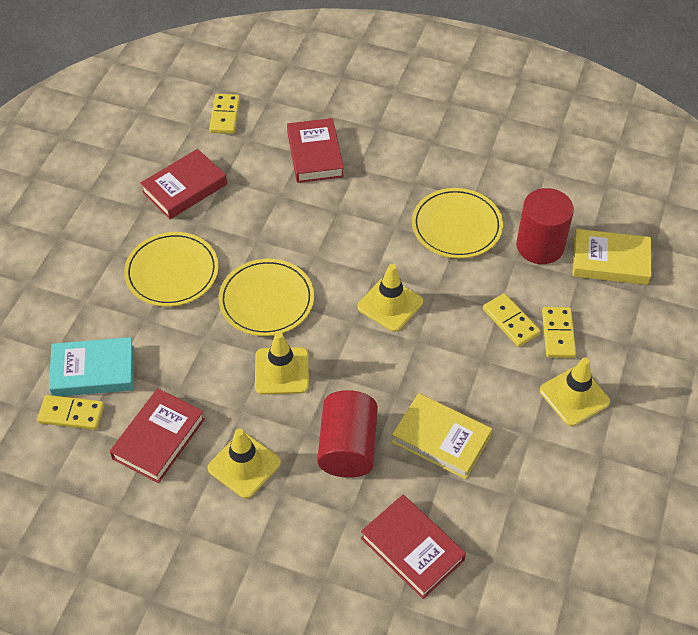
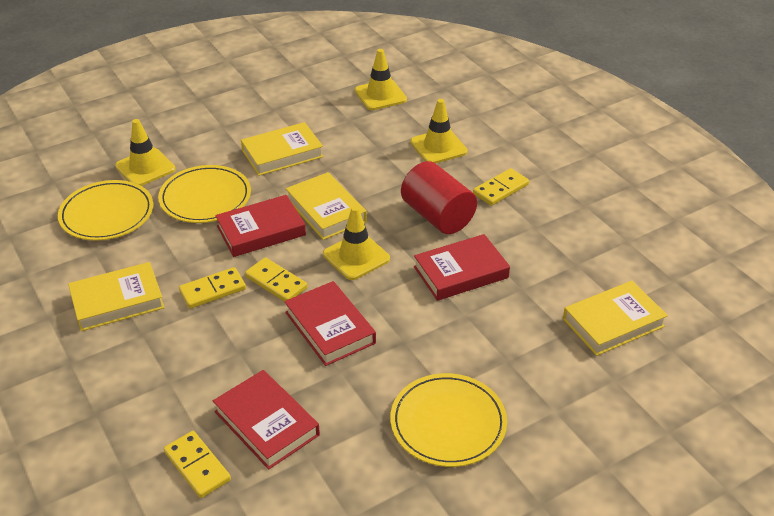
red cylinder: 2 -> 1
turquoise book: 1 -> 0
yellow book: 2 -> 4

